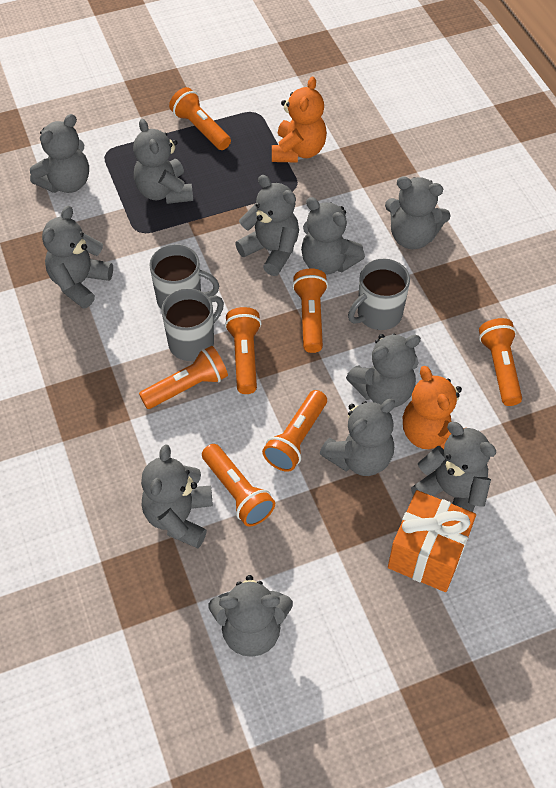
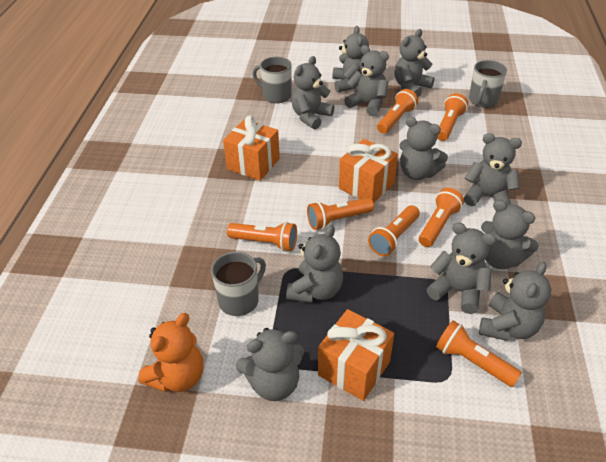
orange gift: 1 -> 3
orange teddy bear: 2 -> 1

